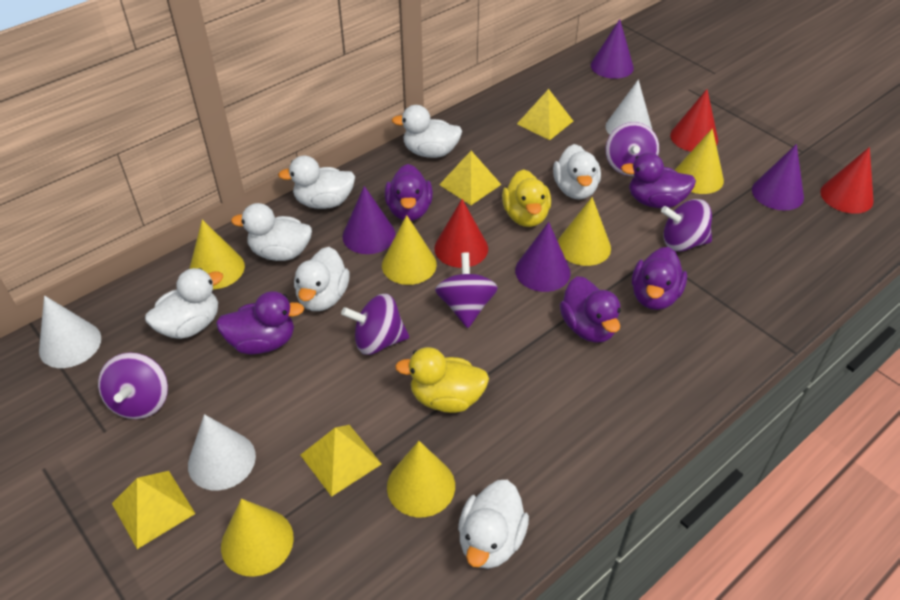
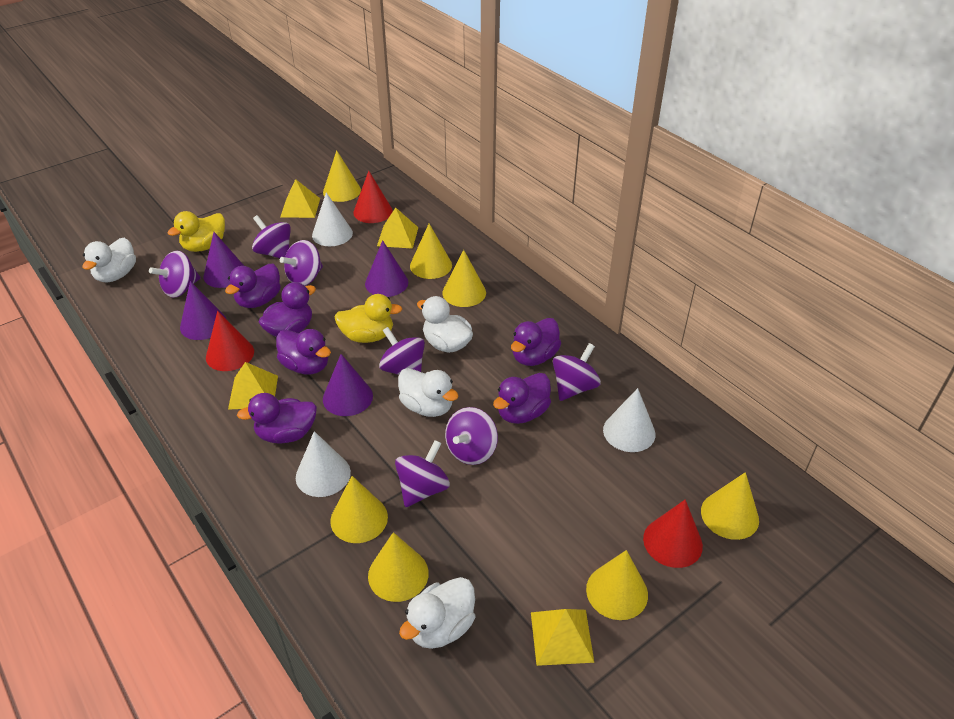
purple duck: 5 -> 6
purple spinning top: 5 -> 7
white duck: 7 -> 4
yellow cone: 6 -> 7

